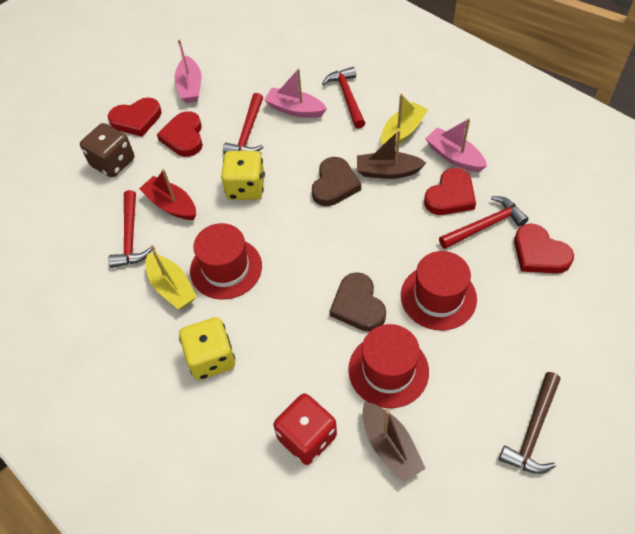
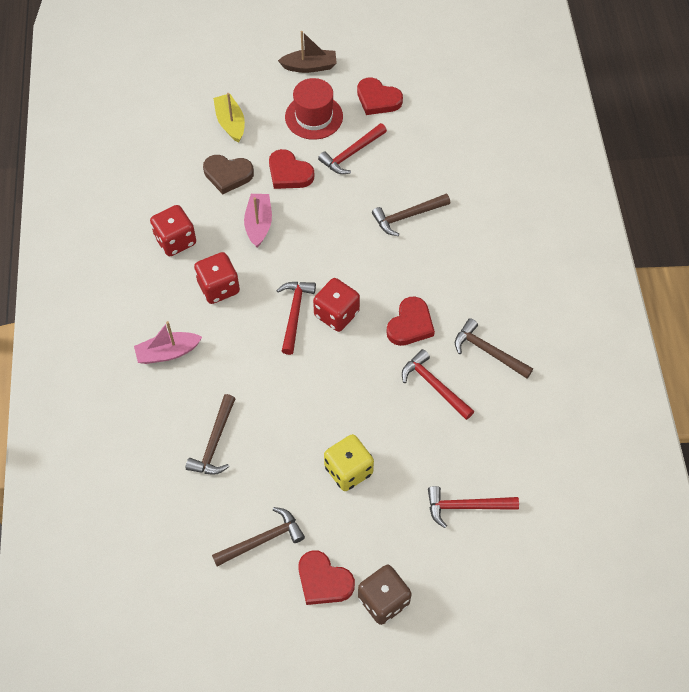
brown boat: 2 -> 1
brown hammer: 1 -> 4
brown heart: 2 -> 1
pink boat: 3 -> 2
red boat: 1 -> 0
red dice: 1 -> 3
red hat: 3 -> 1
yellow boat: 2 -> 1
yellow dice: 2 -> 1

